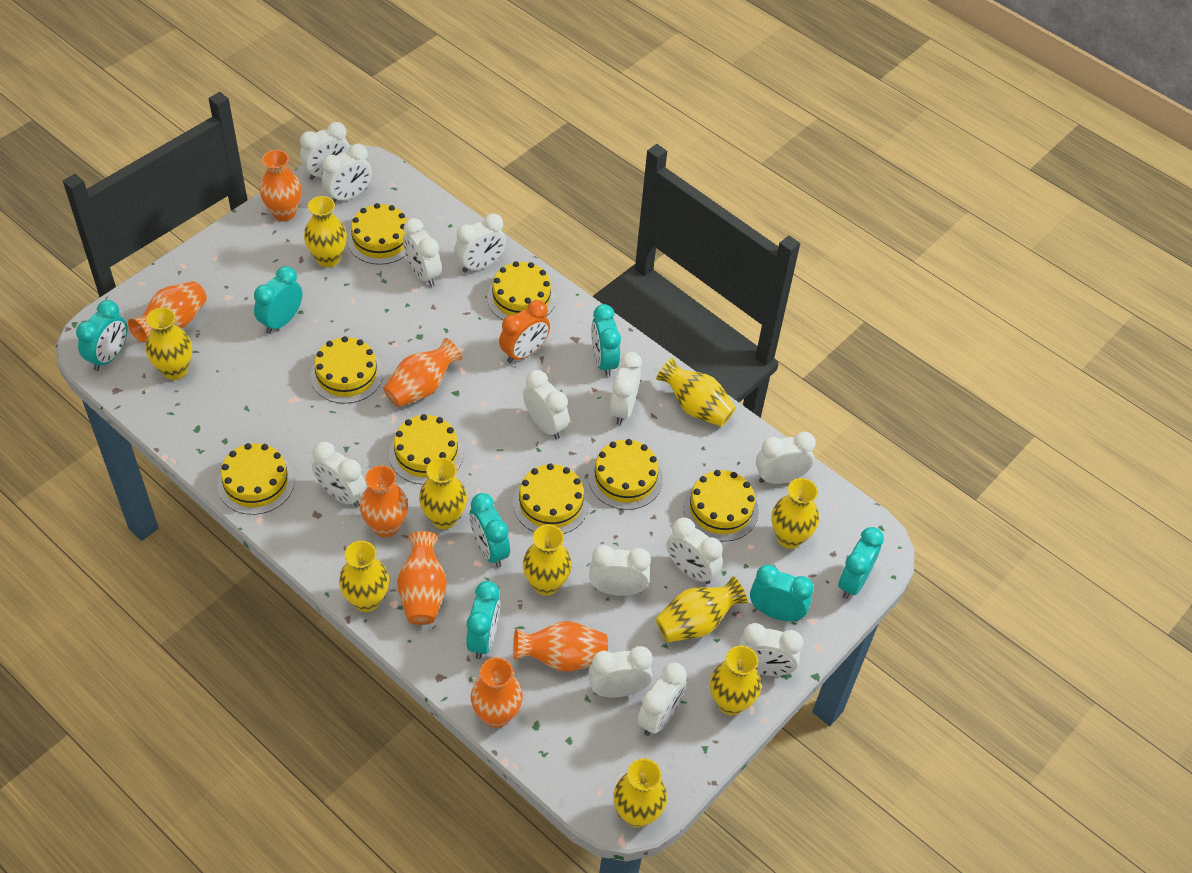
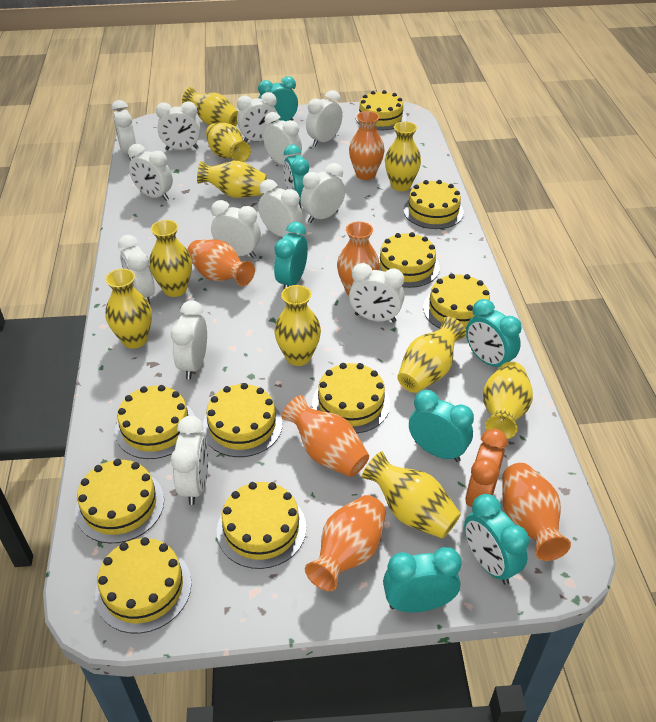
orange vase: 7 -> 6
yellow cake: 8 -> 10

